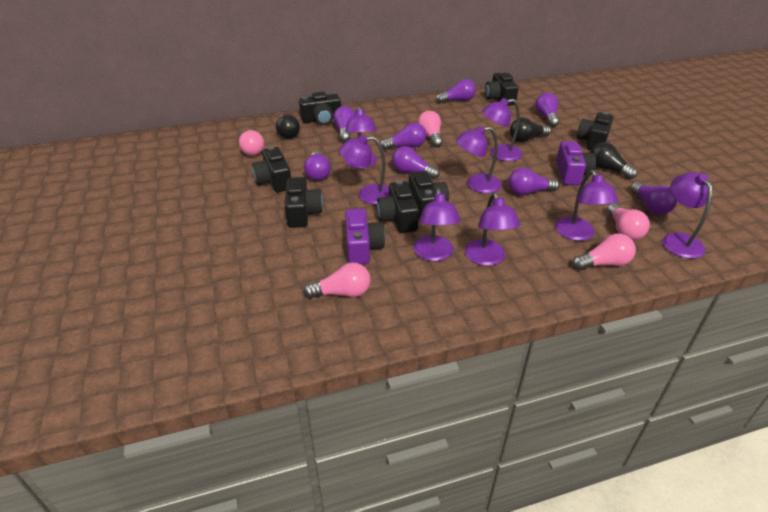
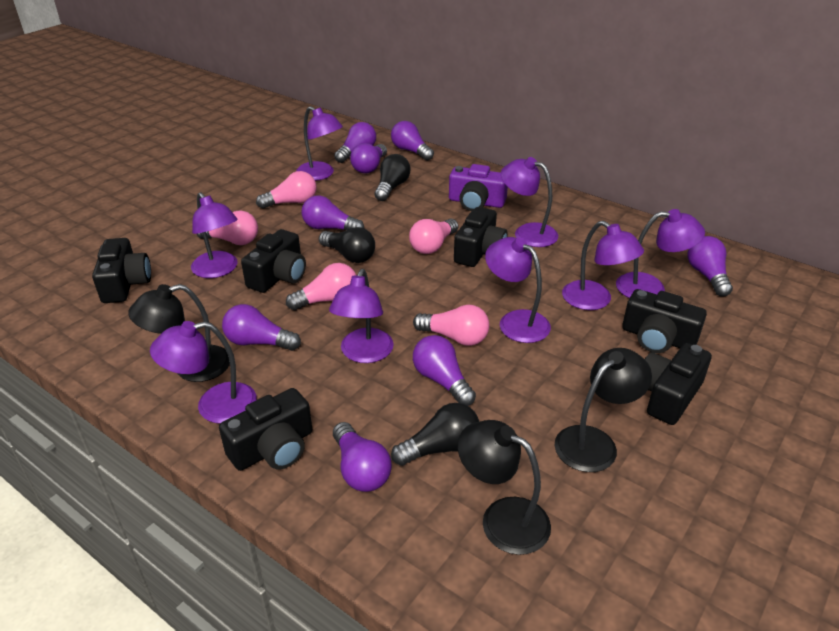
black camera: 7 -> 6
black lamp: 0 -> 3
purple camera: 2 -> 1

